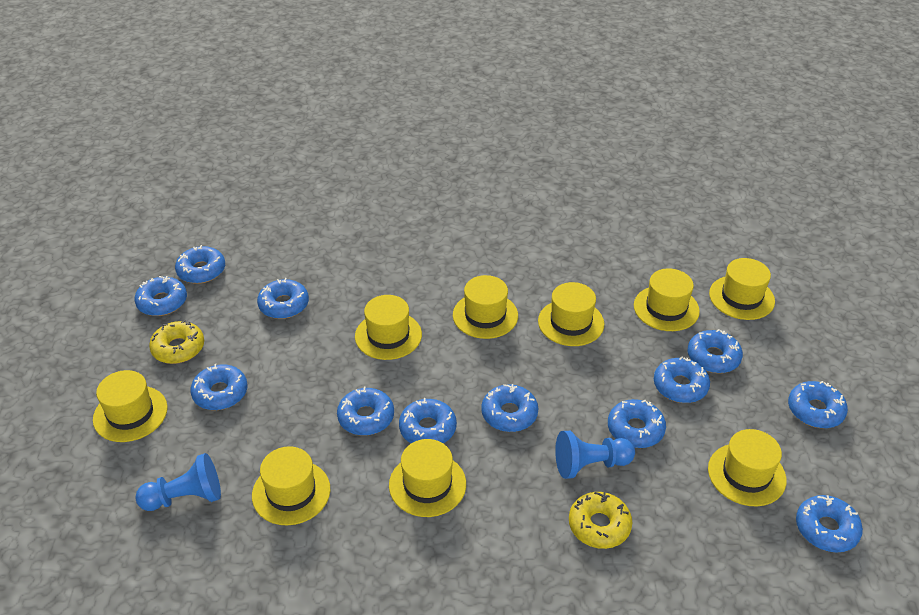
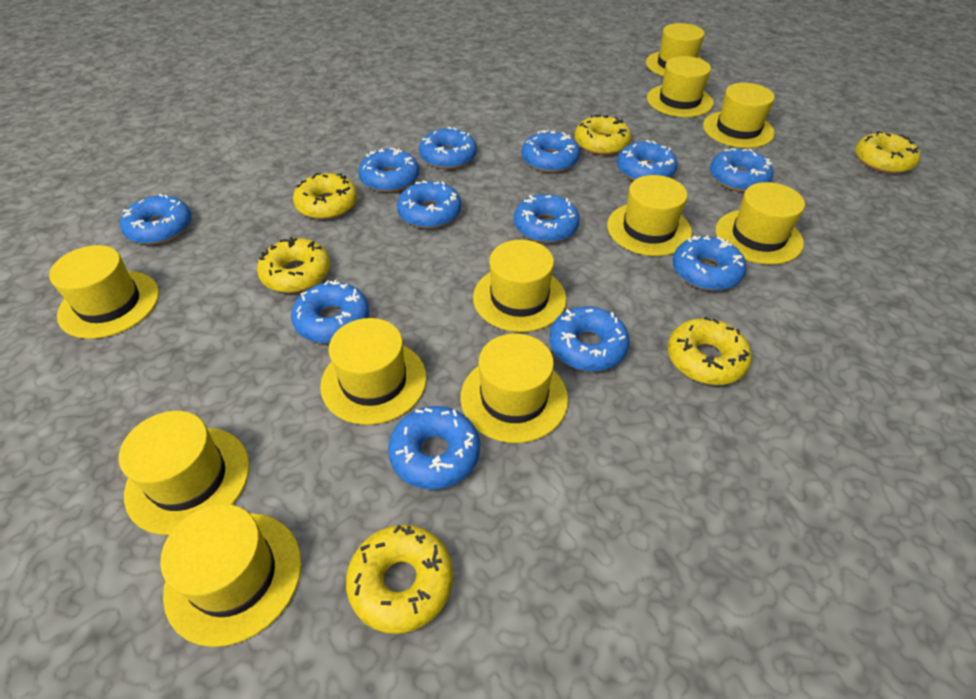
blue pawn: 2 -> 0
yellow donut: 2 -> 6
yellow hat: 9 -> 11

